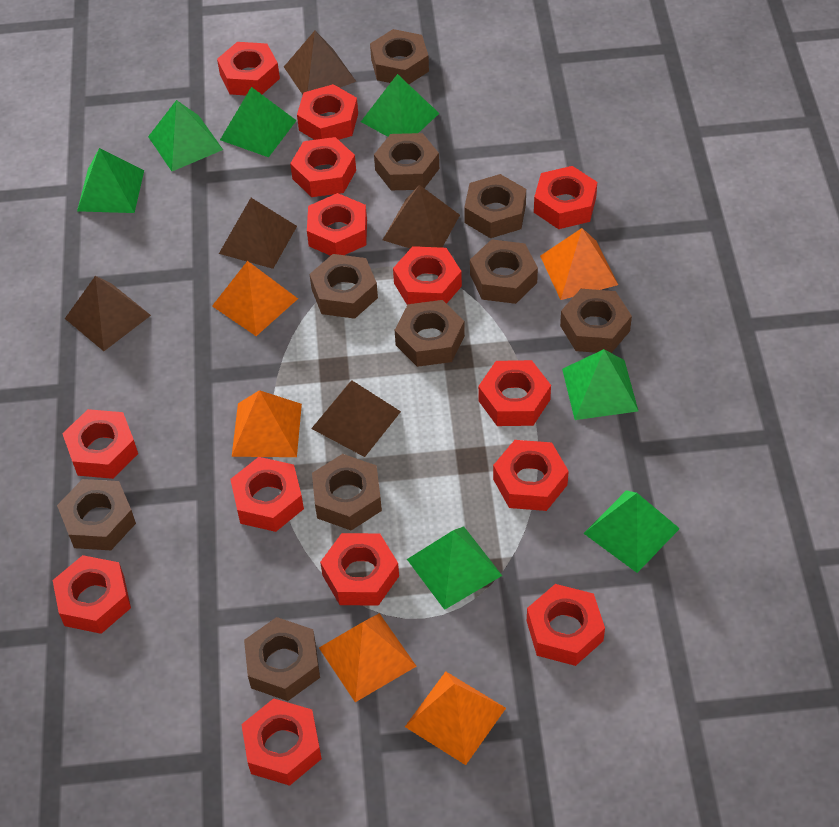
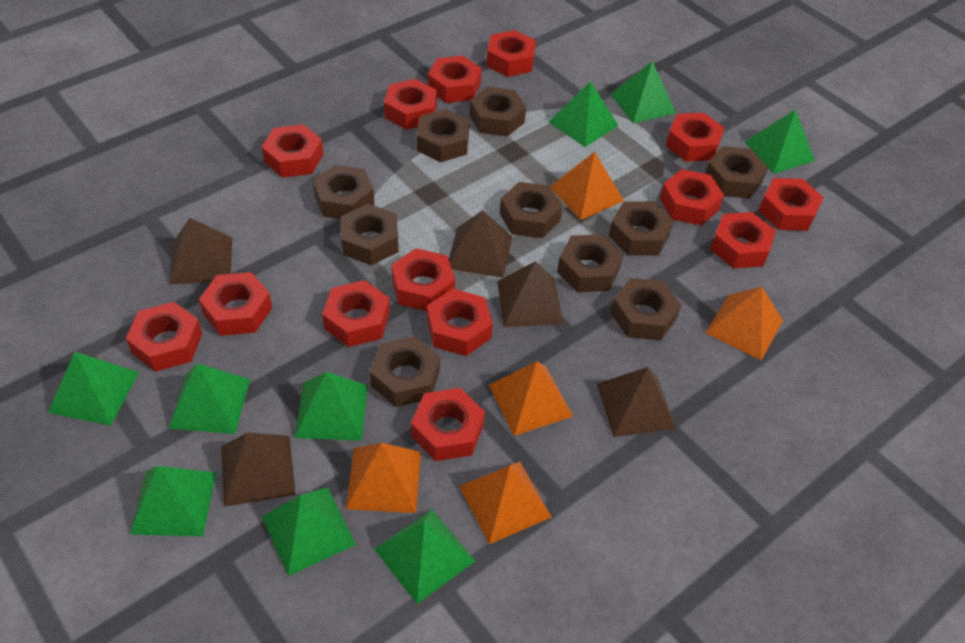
green pyramid: 7 -> 9

